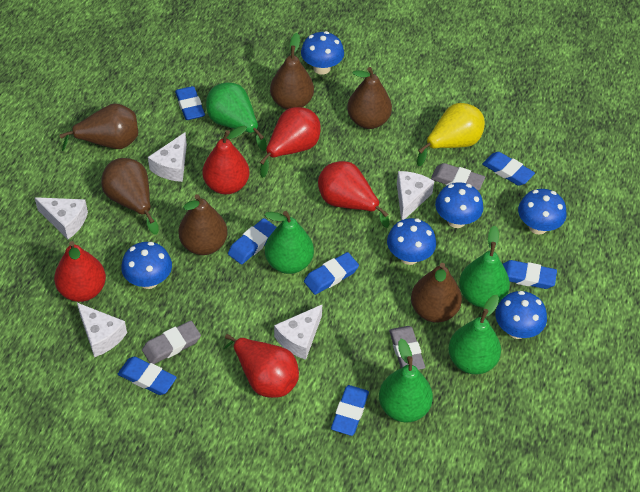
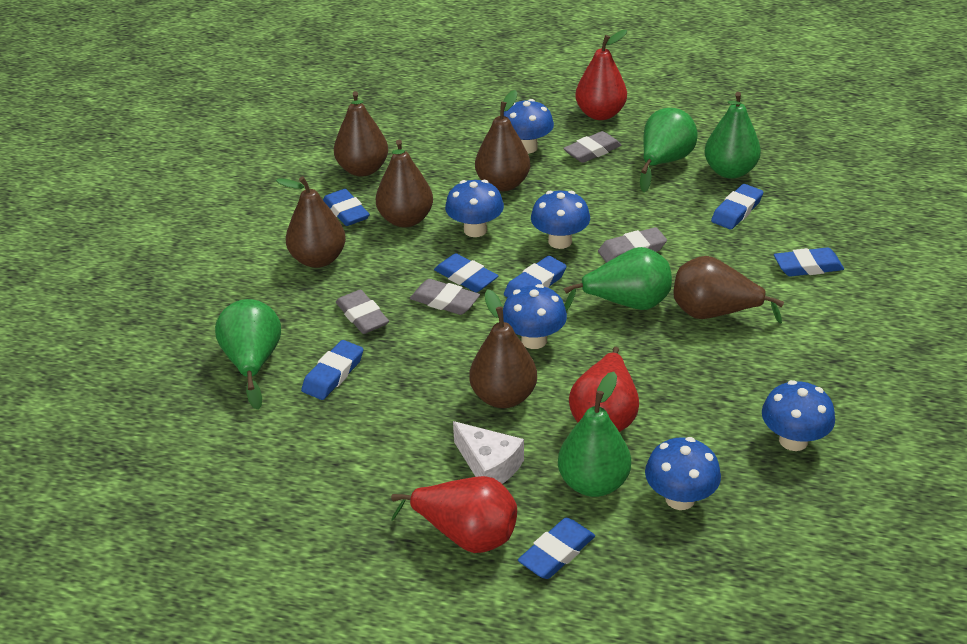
grey eraser: 3 -> 4
red pear: 5 -> 3
white cheese: 5 -> 1
yellow pear: 1 -> 0

